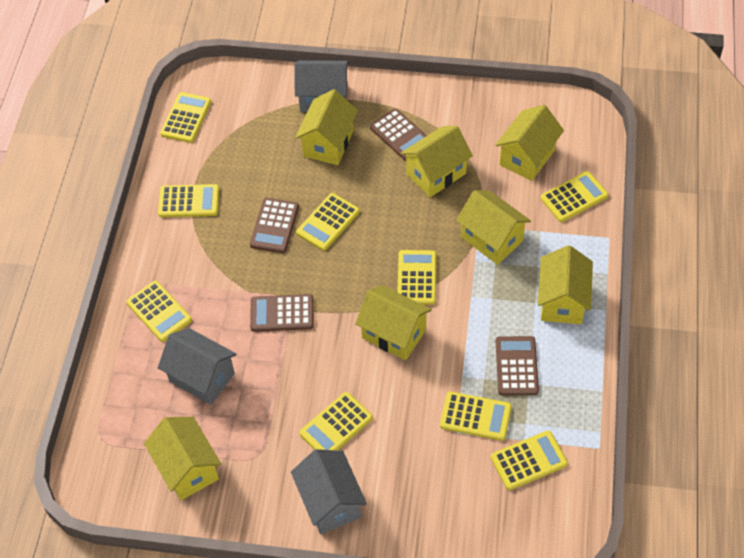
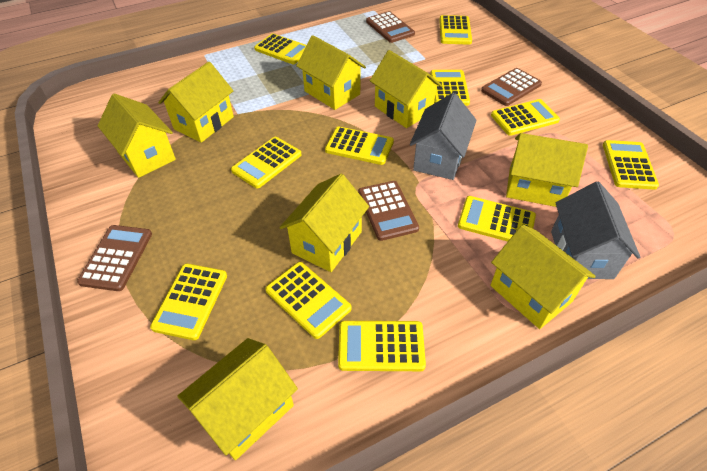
grey house: 3 -> 2
yellow calculator: 9 -> 11
yellow house: 7 -> 8

